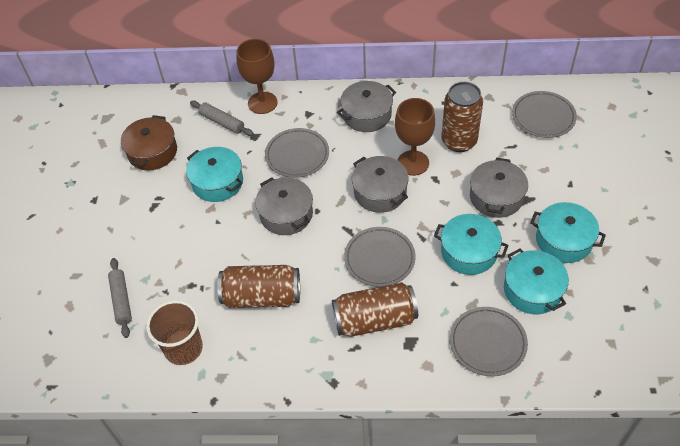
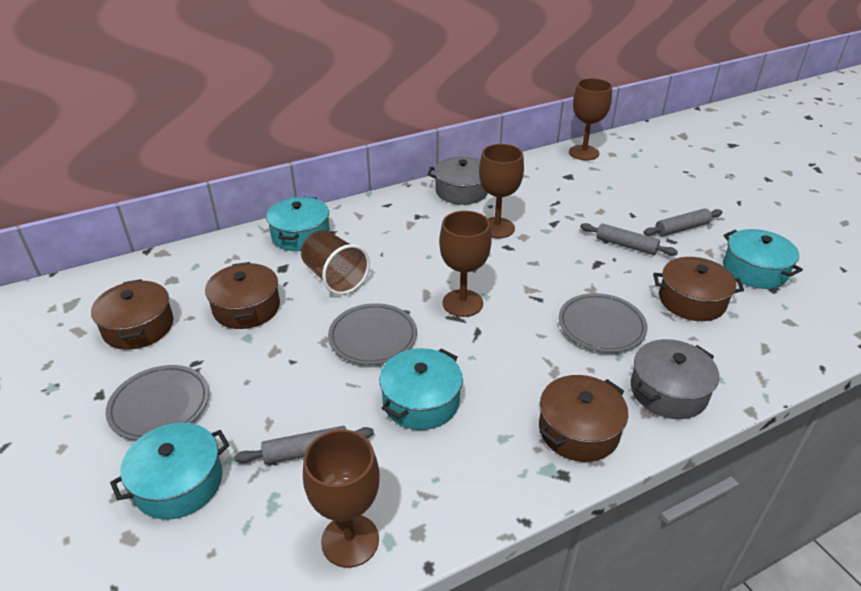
brown can: 3 -> 0
brown goblet: 2 -> 4
brown pot: 1 -> 4
grey plate: 4 -> 3
grey pot: 4 -> 2
grey rolling pin: 2 -> 3

